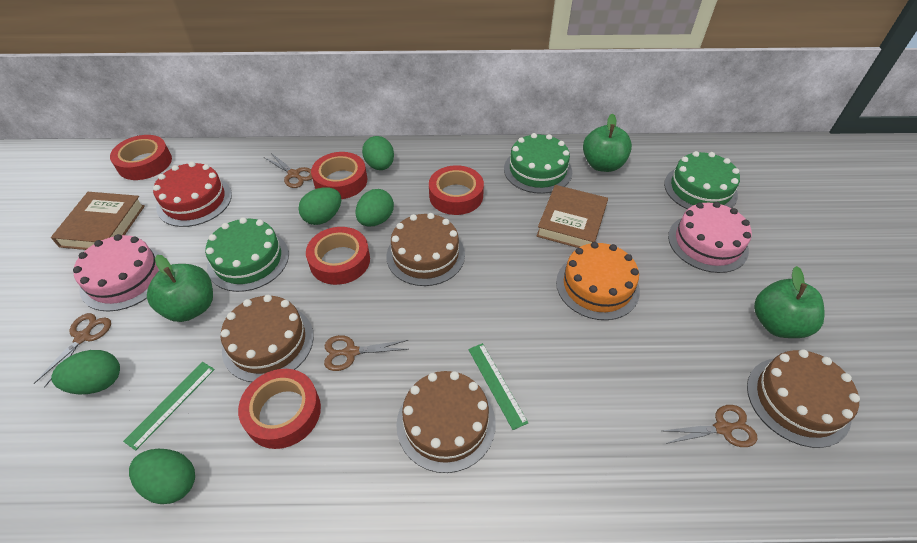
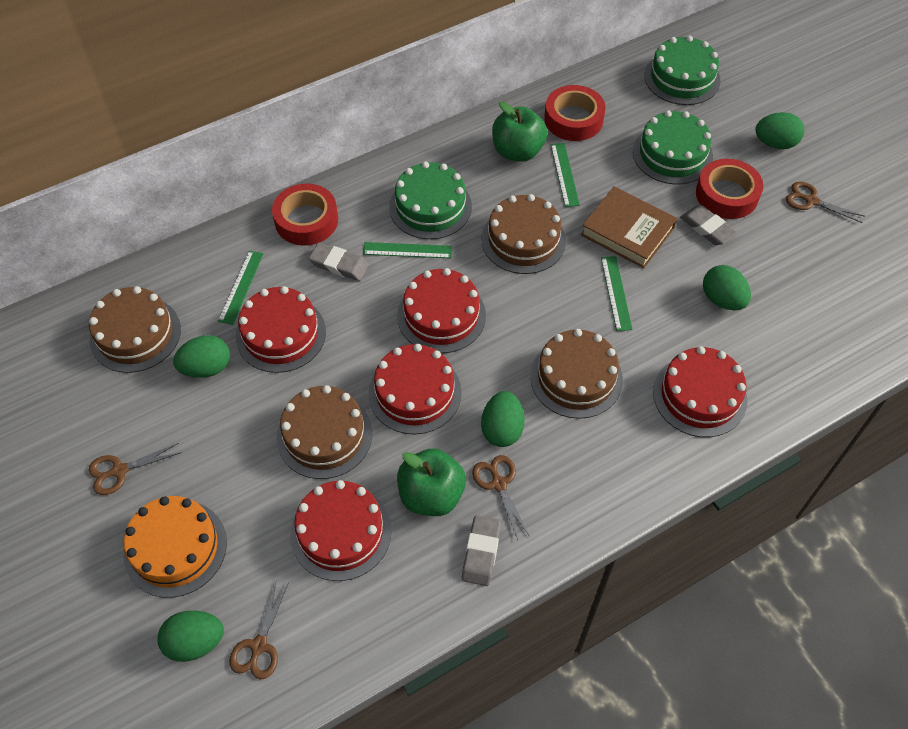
brown book: 2 -> 1
green apple: 3 -> 2
green ruler: 2 -> 4
grey eraser: 0 -> 3
pink cake: 2 -> 0
red cake: 1 -> 5
red tape: 5 -> 3

